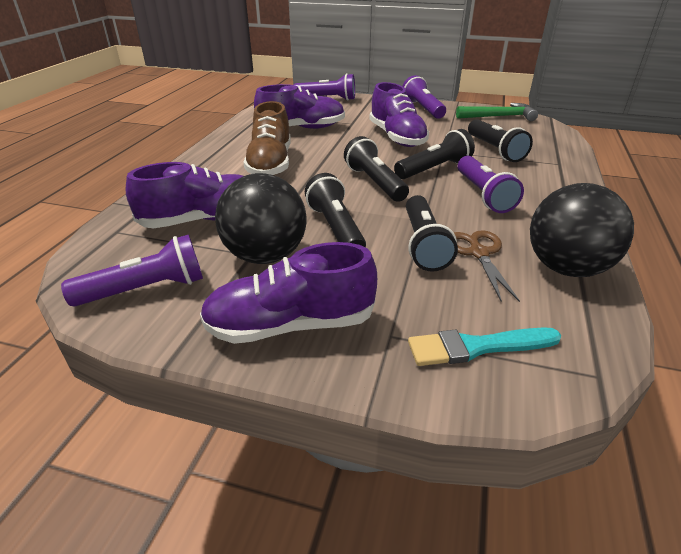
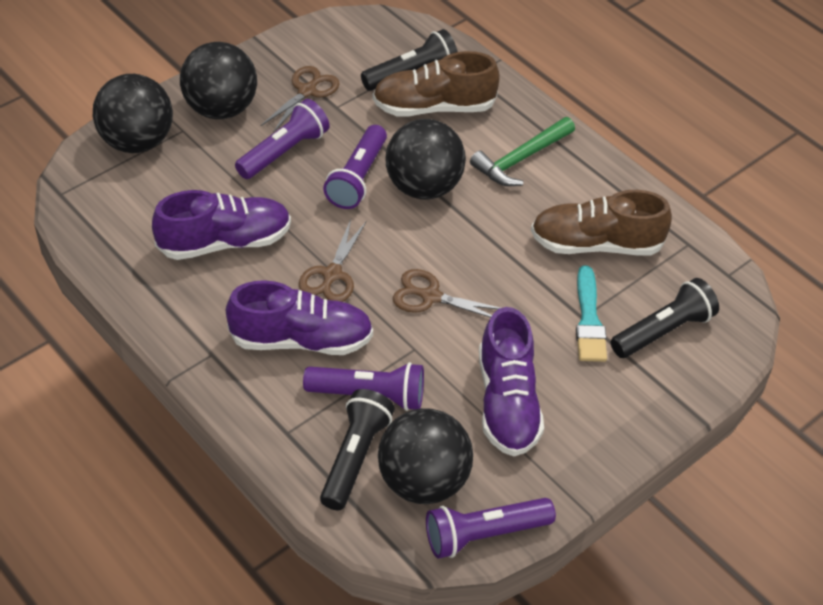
black ball: 2 -> 4
black flashlight: 5 -> 3
brown scissors: 1 -> 3
brown shoe: 1 -> 2
purple shoe: 4 -> 3

